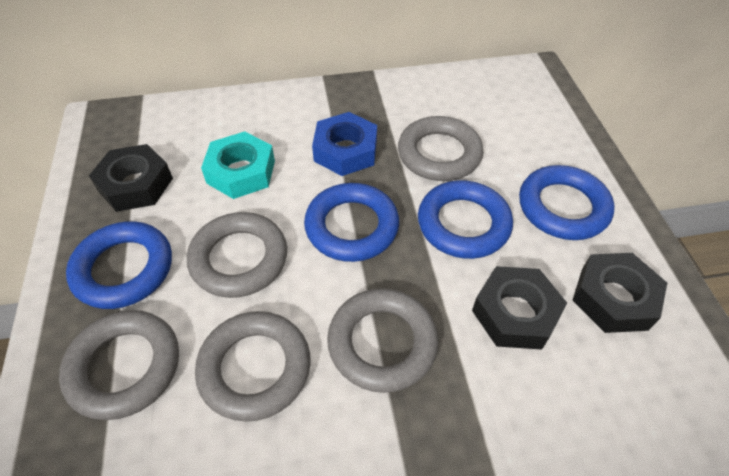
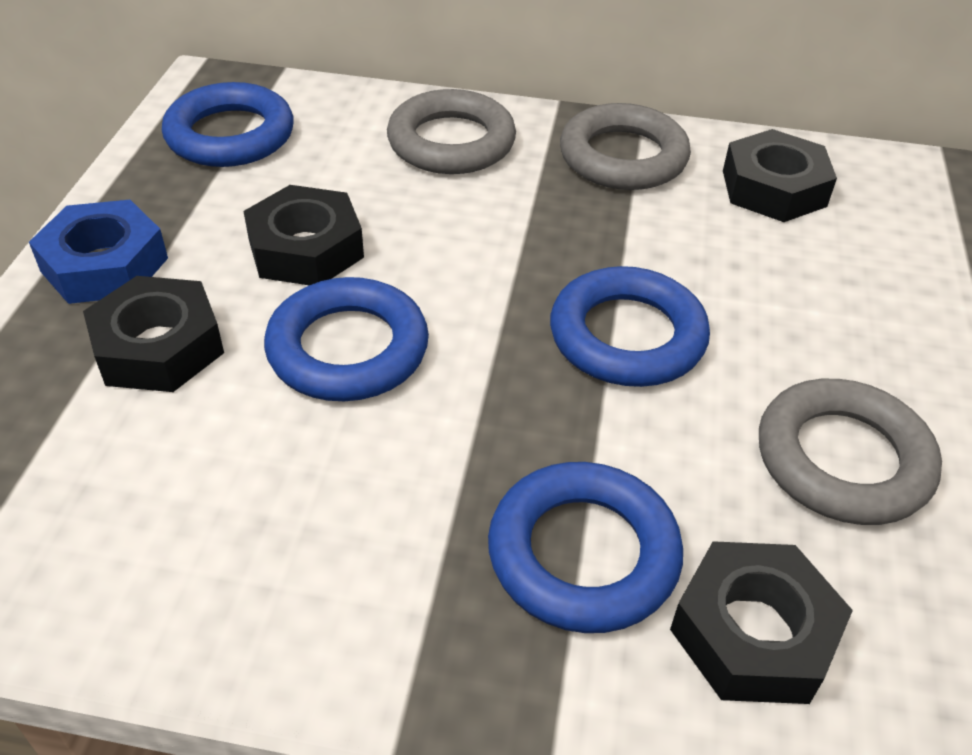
black nut: 3 -> 4
grey ring: 5 -> 3
turquoise nut: 1 -> 0

